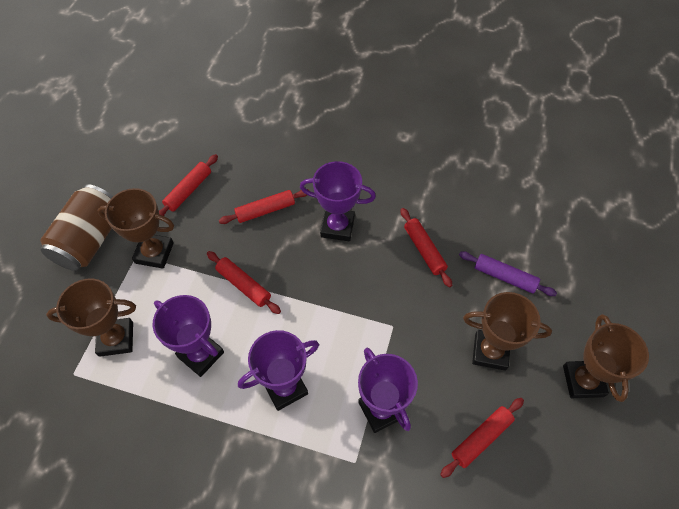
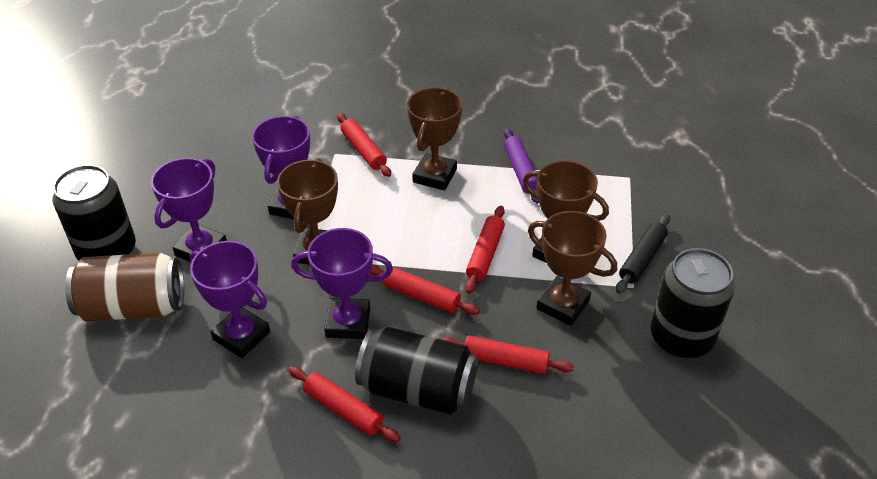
black can: 0 -> 3
black rolling pin: 0 -> 1

